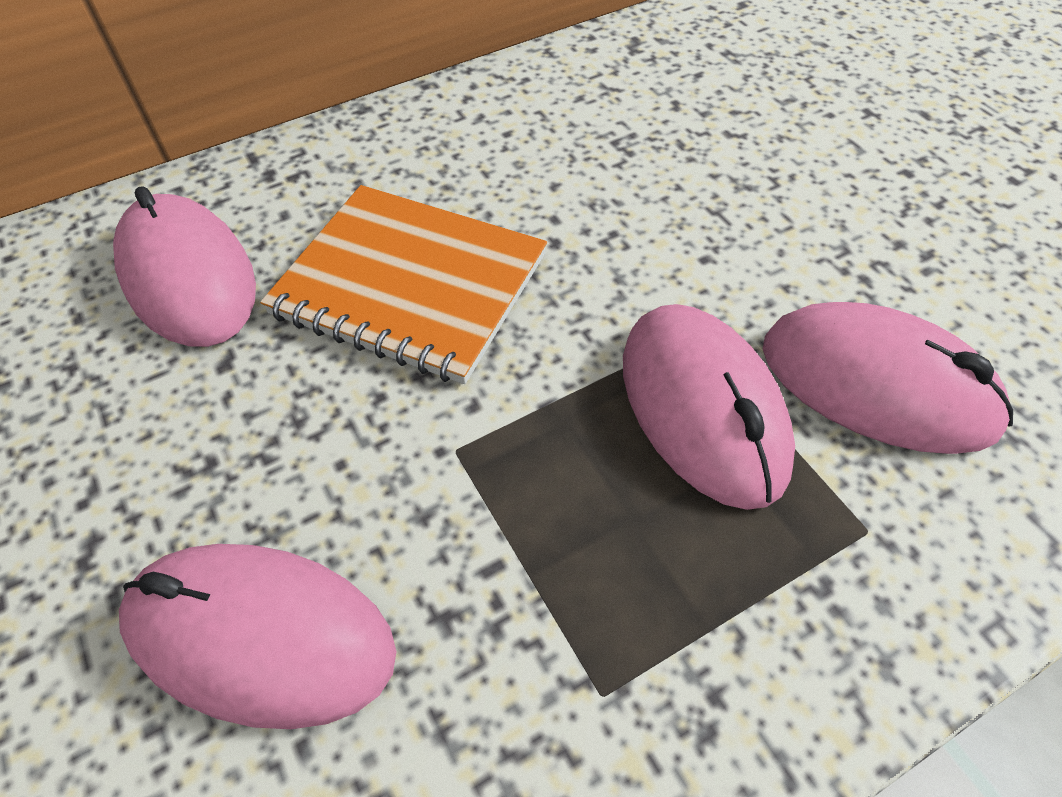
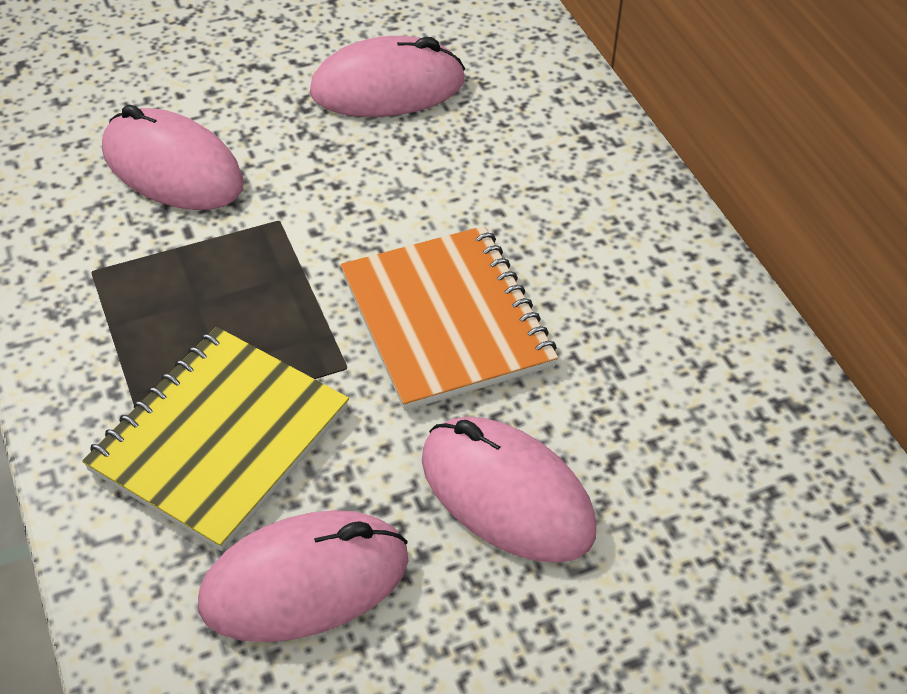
yellow notebook: 0 -> 1

